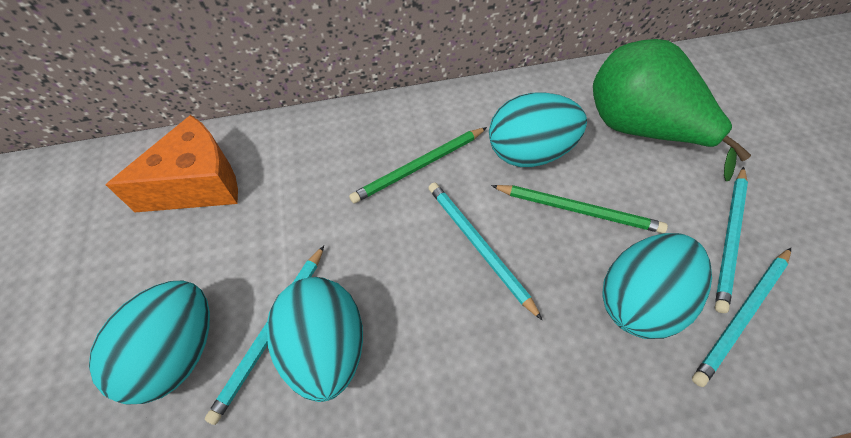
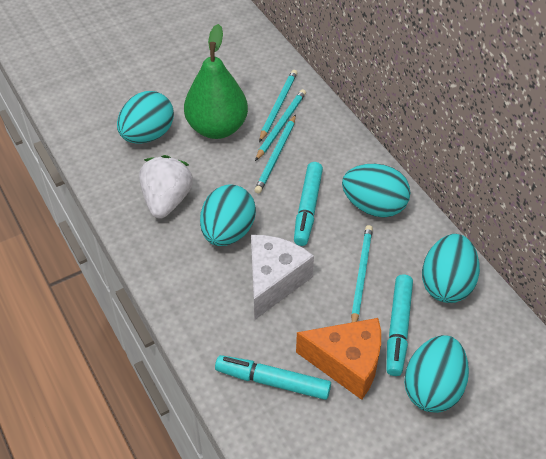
green pencil: 2 -> 0
turquoise egg: 4 -> 5
turquoise marker: 0 -> 3
white cheese: 0 -> 1
white strawberry: 0 -> 1

